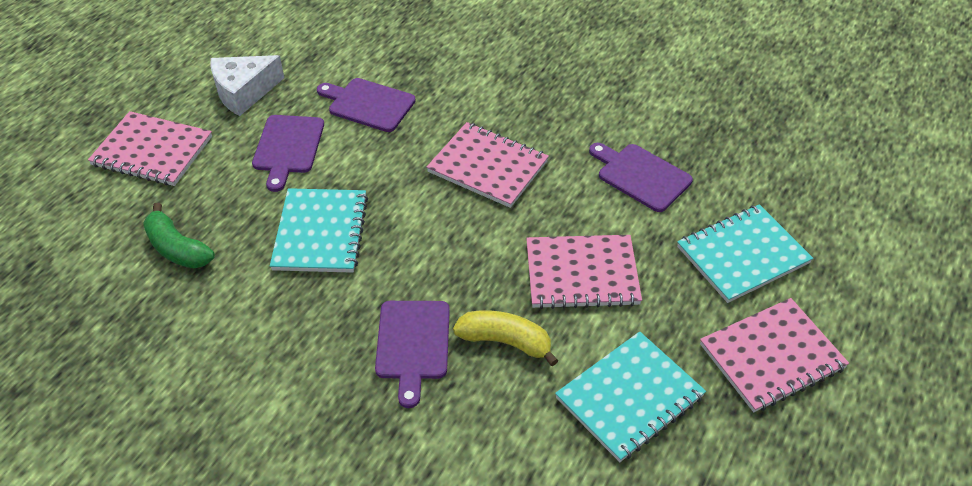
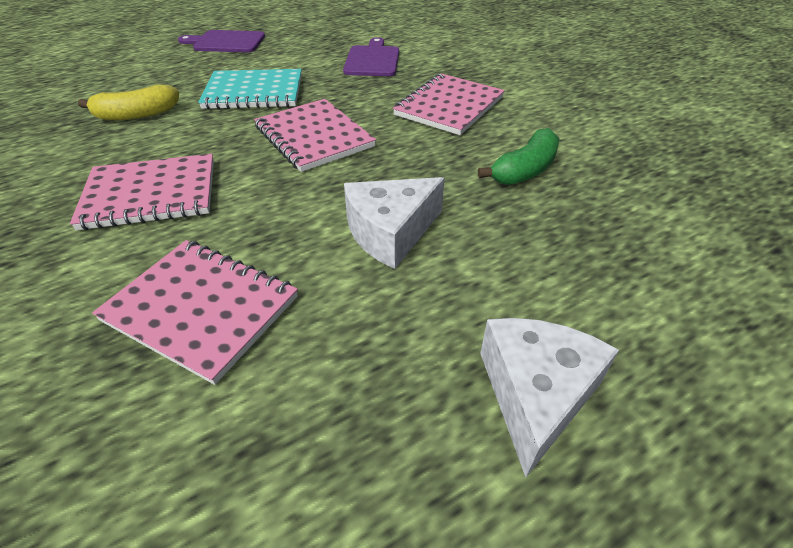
purple cutting board: 4 -> 2
turquoise notebook: 3 -> 1
white cheese: 1 -> 2

